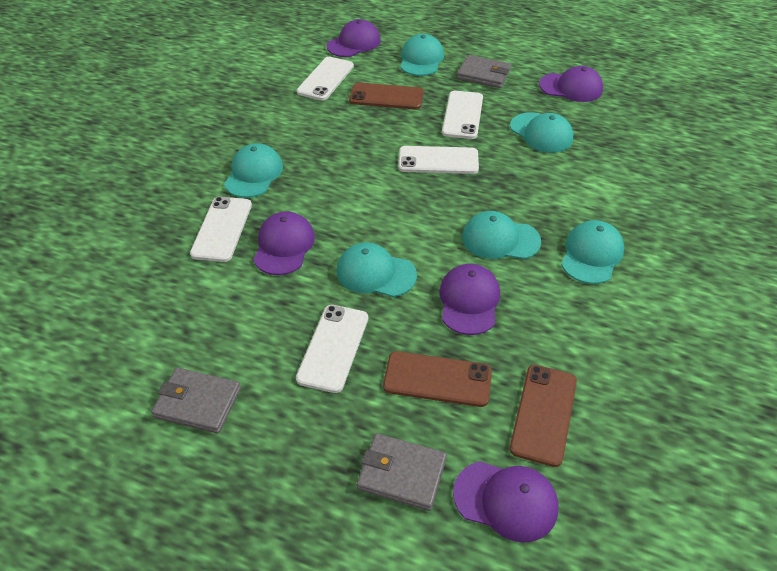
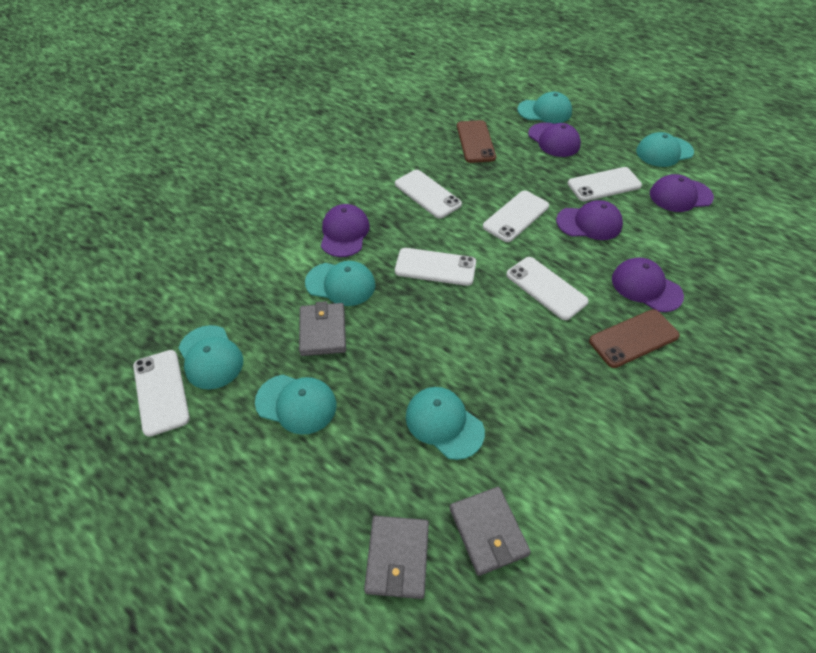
brown phone: 3 -> 2
white phone: 5 -> 6

